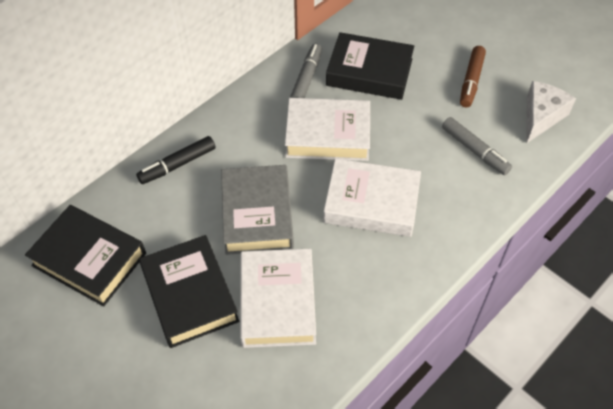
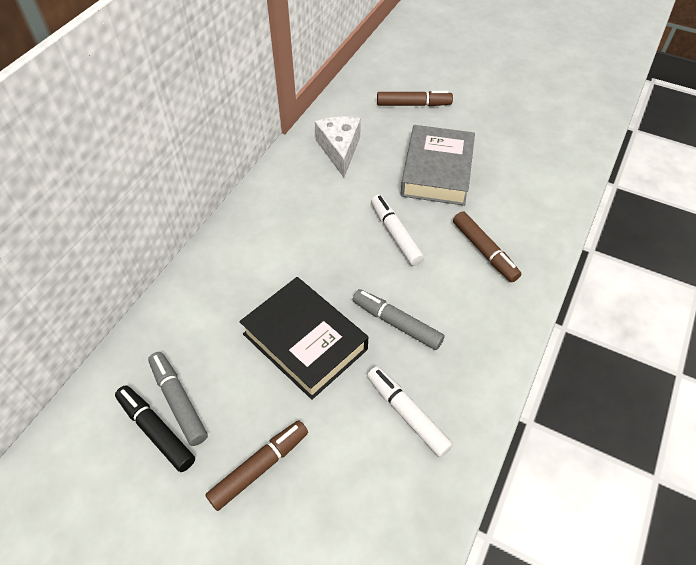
black book: 3 -> 1
brown marker: 1 -> 3
white book: 3 -> 0
white marker: 0 -> 2

